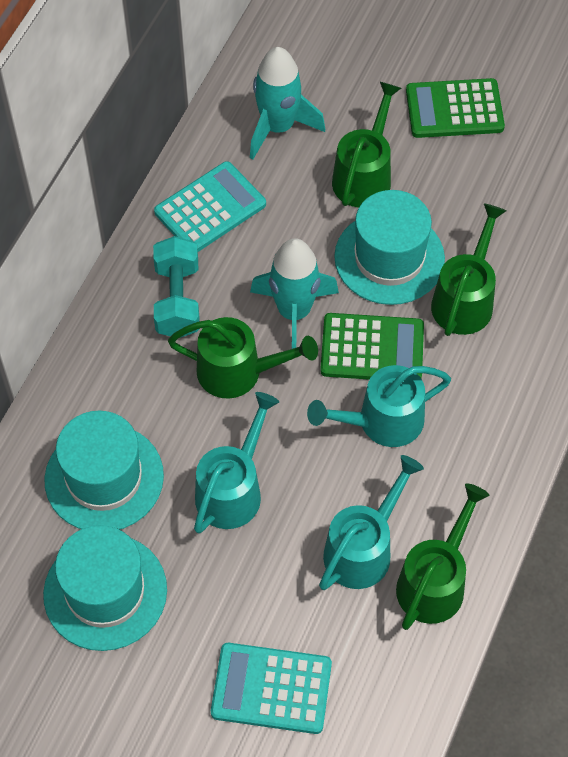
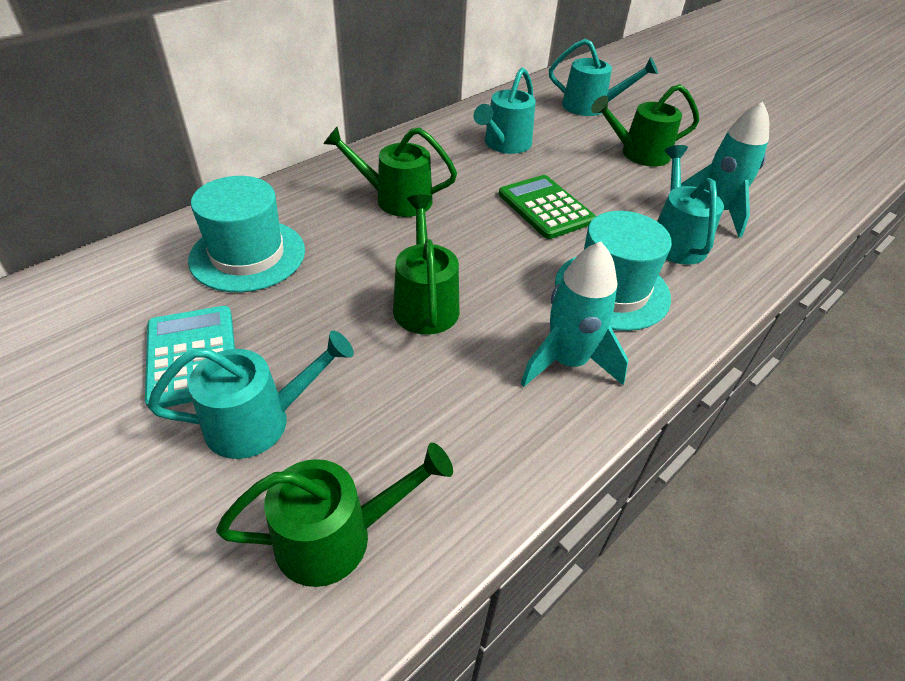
green calculator: 2 -> 1
turquoise calculator: 2 -> 1
turquoise dumbbell: 1 -> 0
turquoise hat: 3 -> 2
turquoise watering can: 3 -> 4

